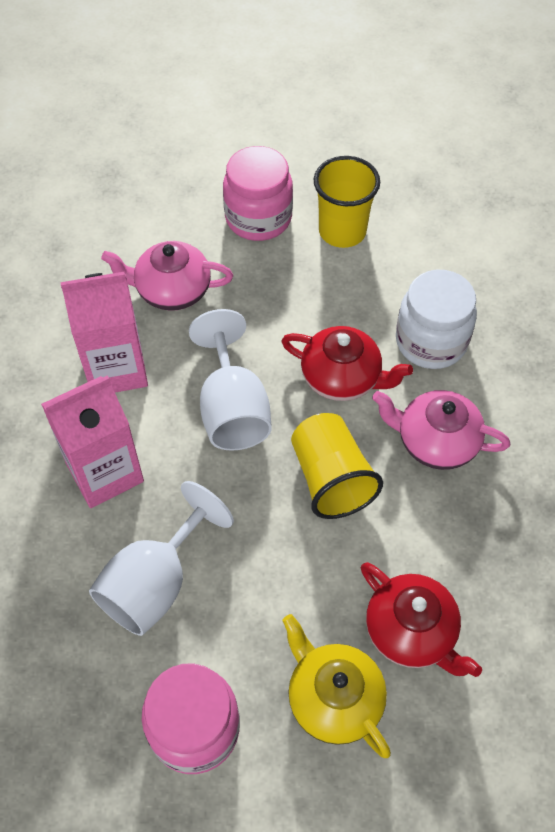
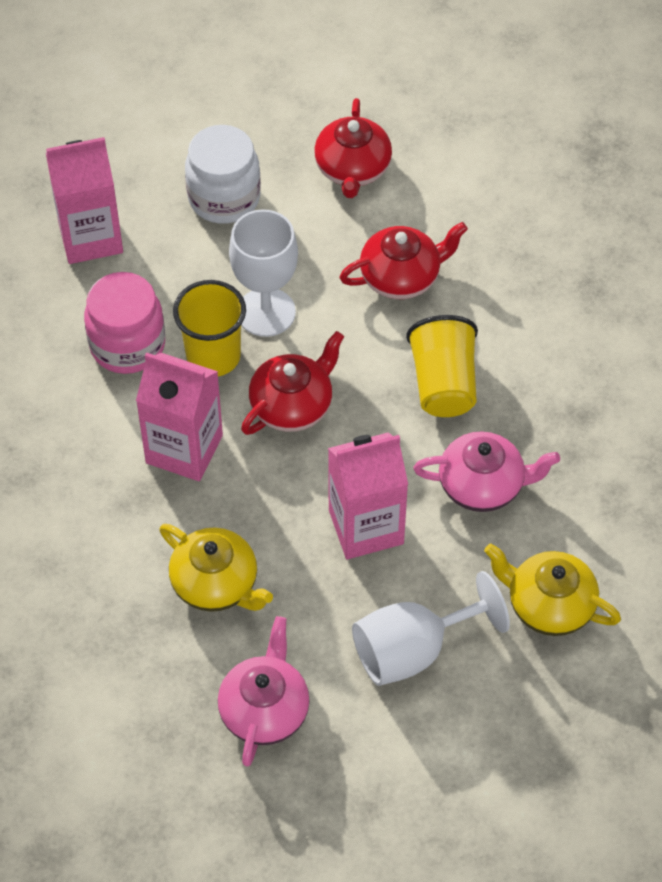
pink carton: 2 -> 3
pink jar: 2 -> 1
red teapot: 2 -> 3
yellow teapot: 1 -> 2

